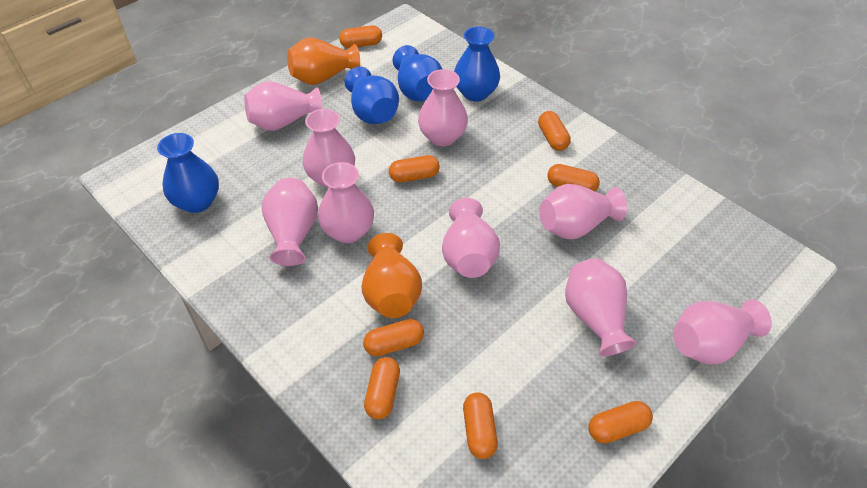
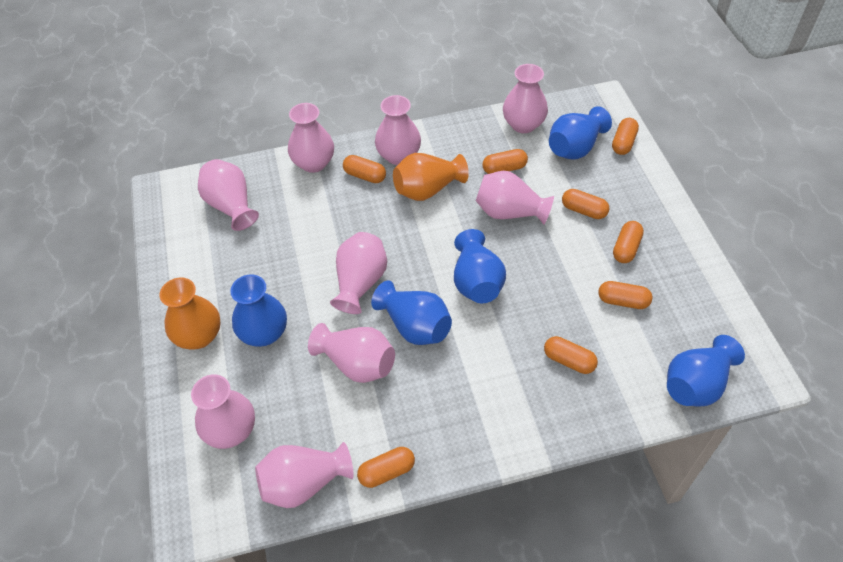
blue vase: 4 -> 5

